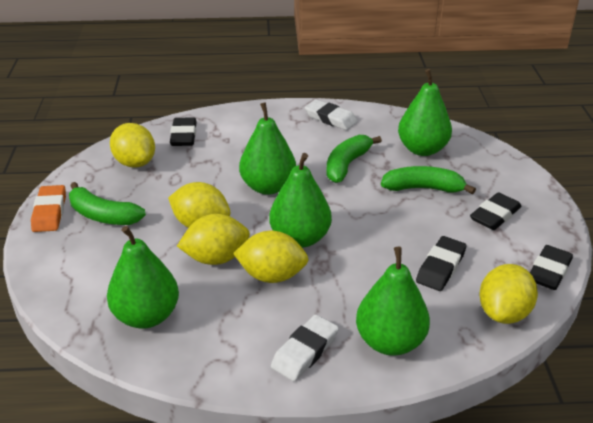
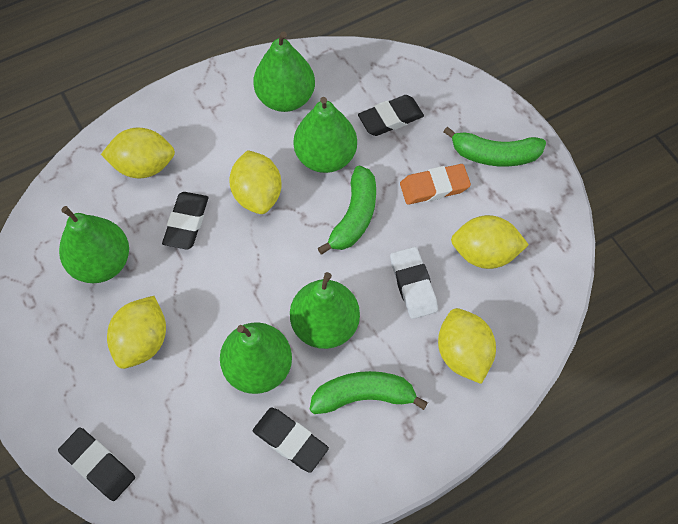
white eraser: 2 -> 1

